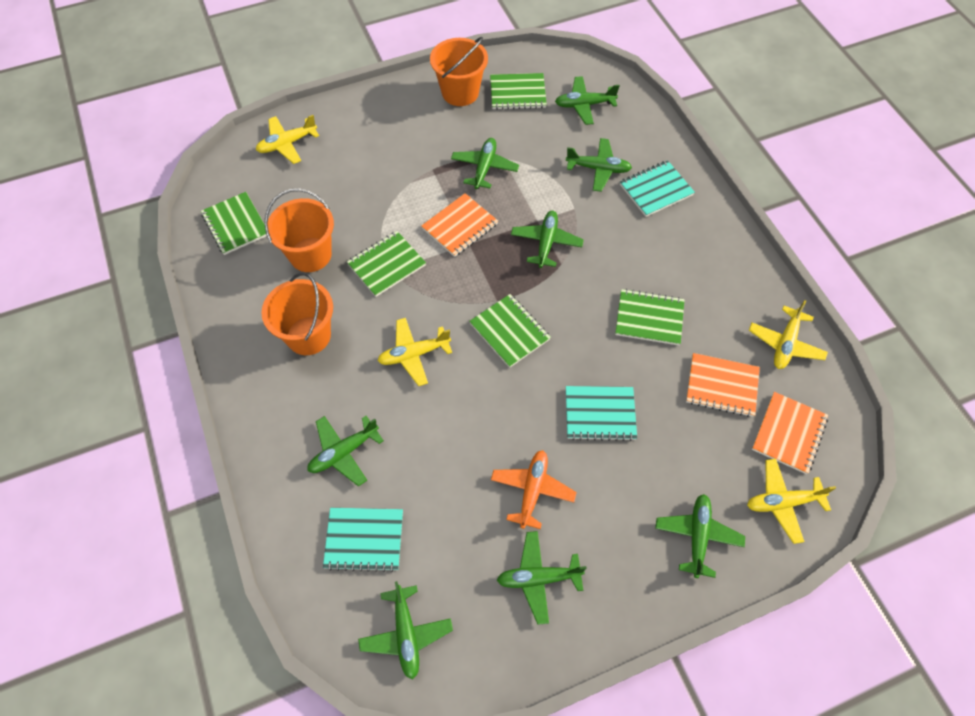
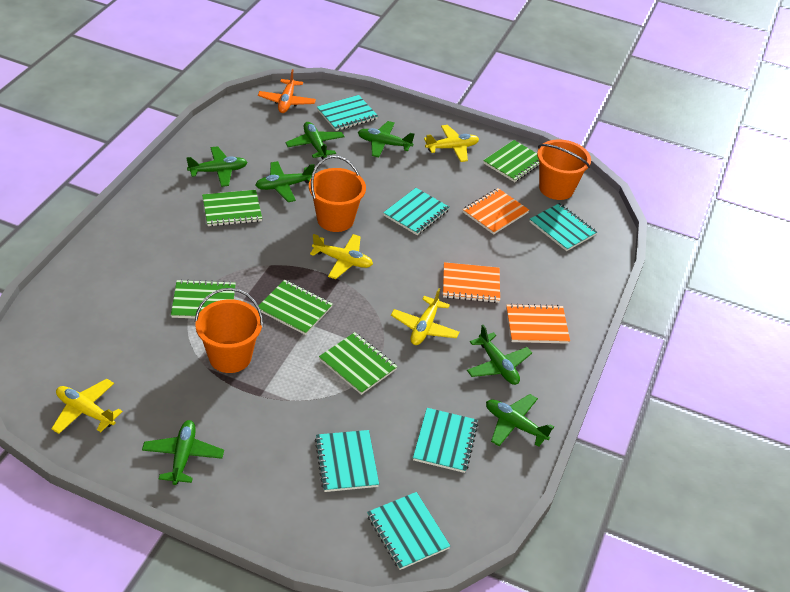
green plane: 8 -> 7
turquoise notebook: 3 -> 6

